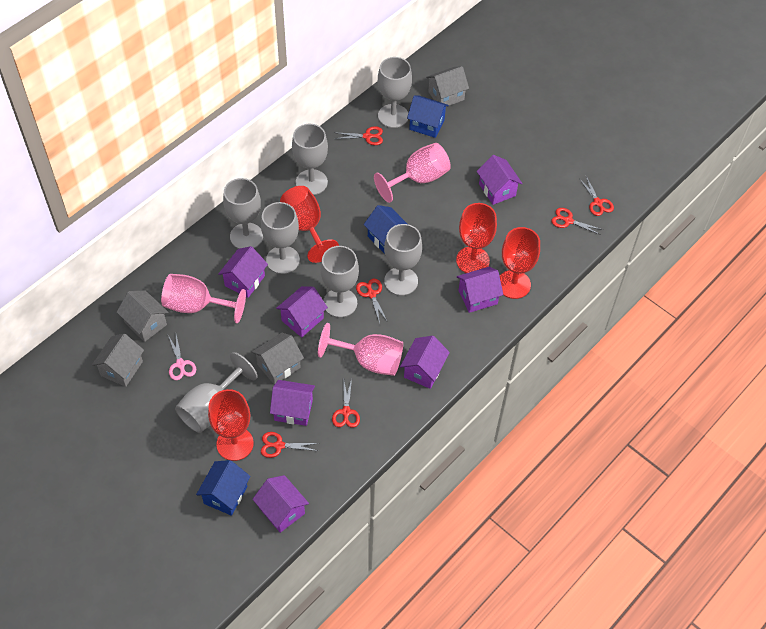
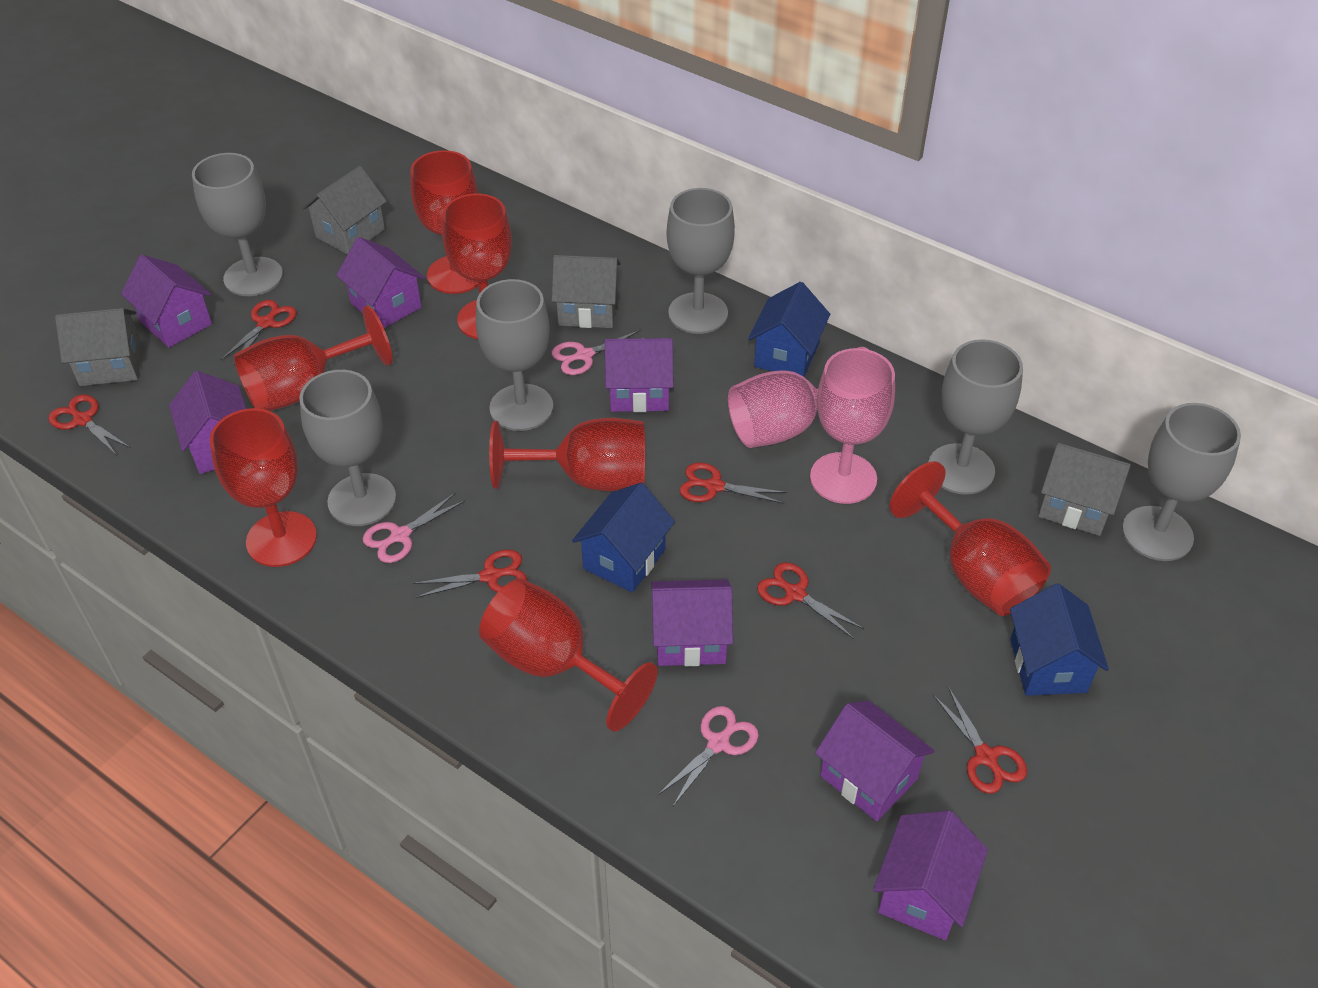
grey goblet: 7 -> 6
pink goblet: 3 -> 2
pink scissors: 1 -> 3
red goblet: 4 -> 7

